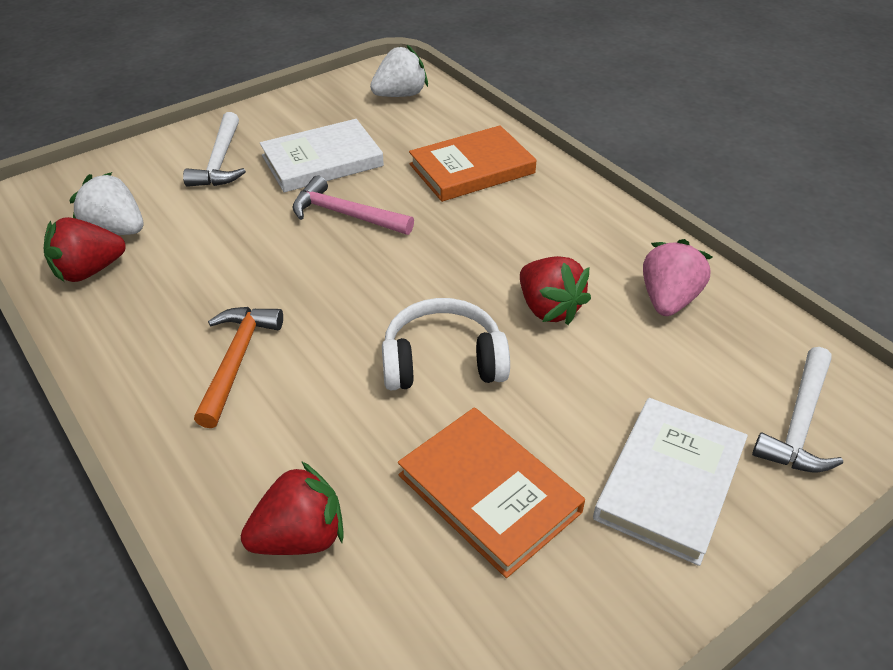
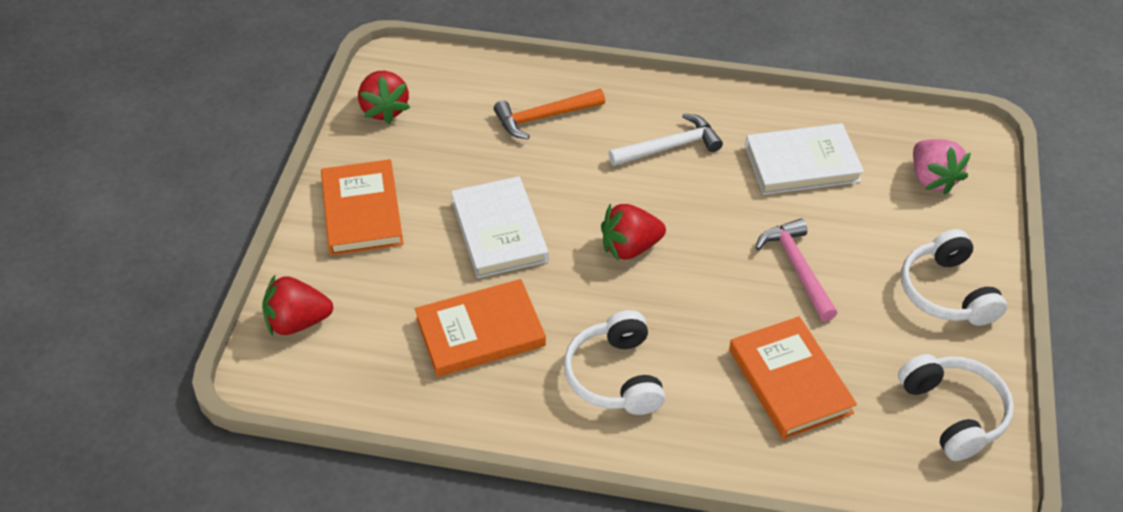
orange book: 2 -> 3
white hammer: 2 -> 1
white headphones: 1 -> 3
white strawberry: 2 -> 0

